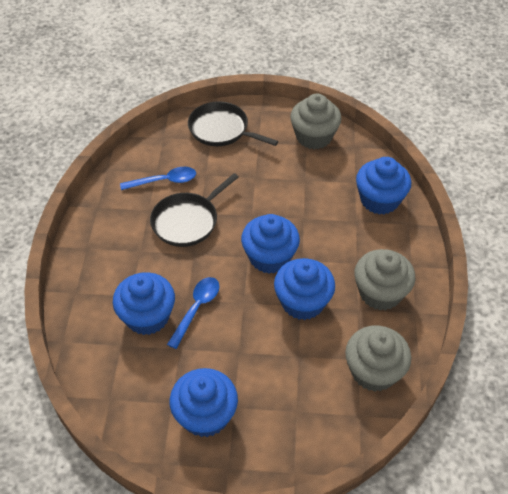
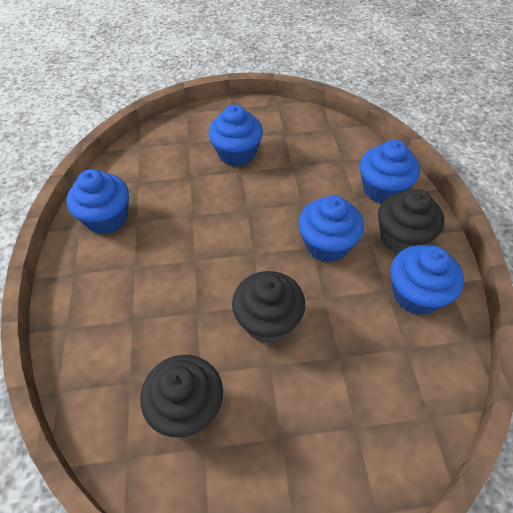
black cupcake: 0 -> 3
black pan: 2 -> 0
blue spoon: 2 -> 0
grey cupcake: 3 -> 0

